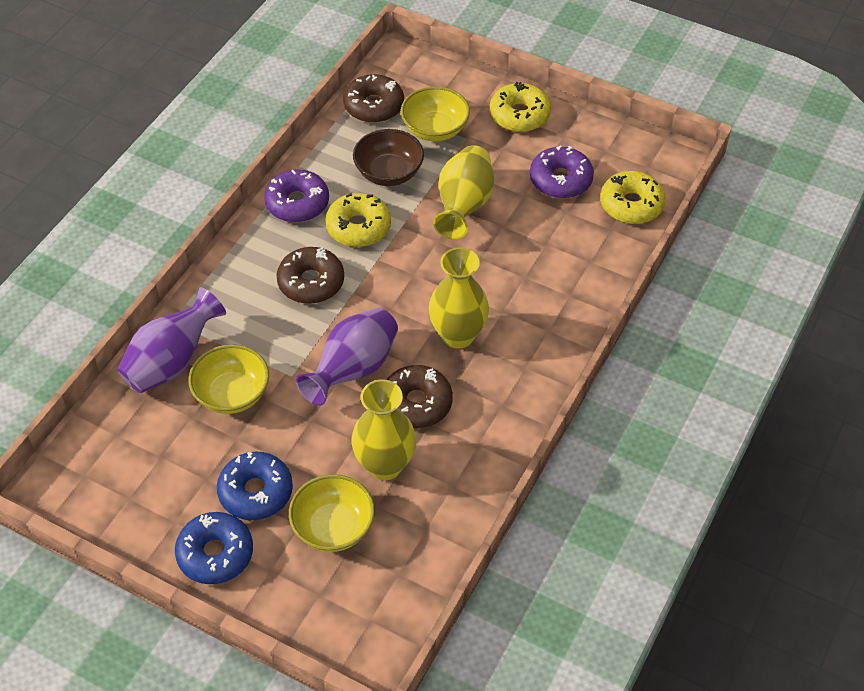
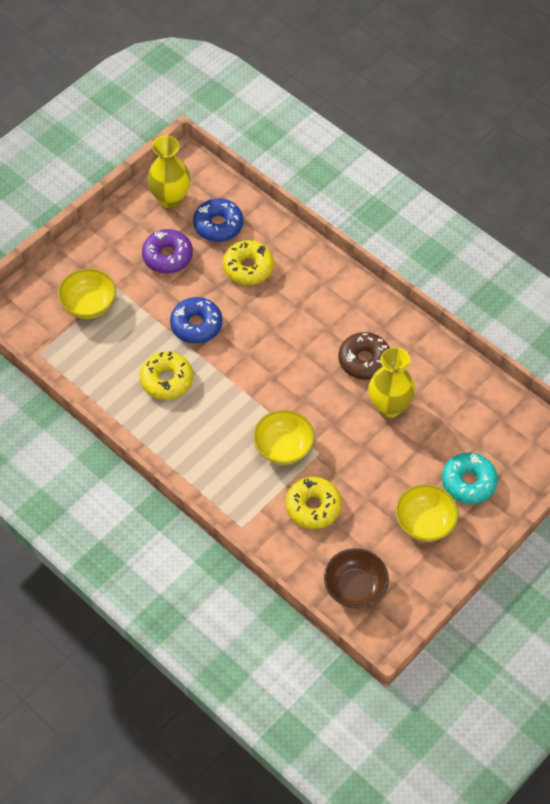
brown donut: 3 -> 1
purple donut: 2 -> 1
purple vase: 2 -> 0
turquoise donut: 0 -> 1
yellow vase: 3 -> 2

